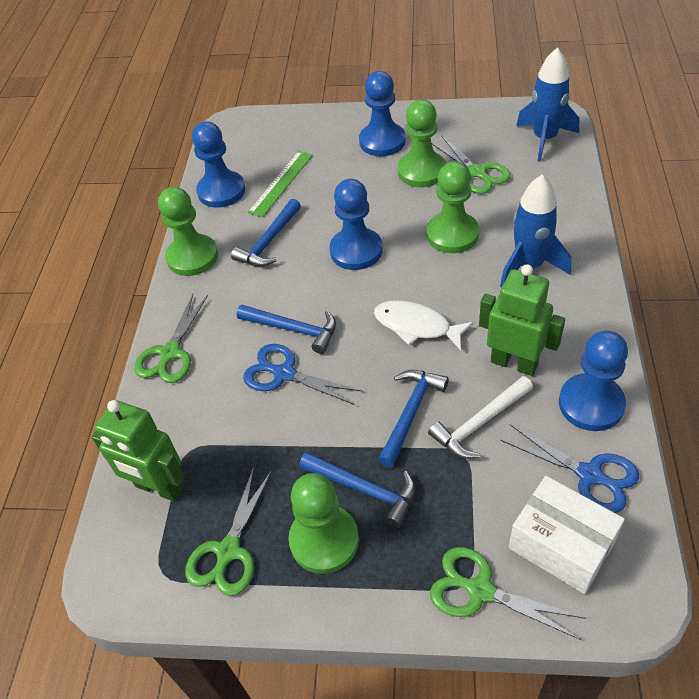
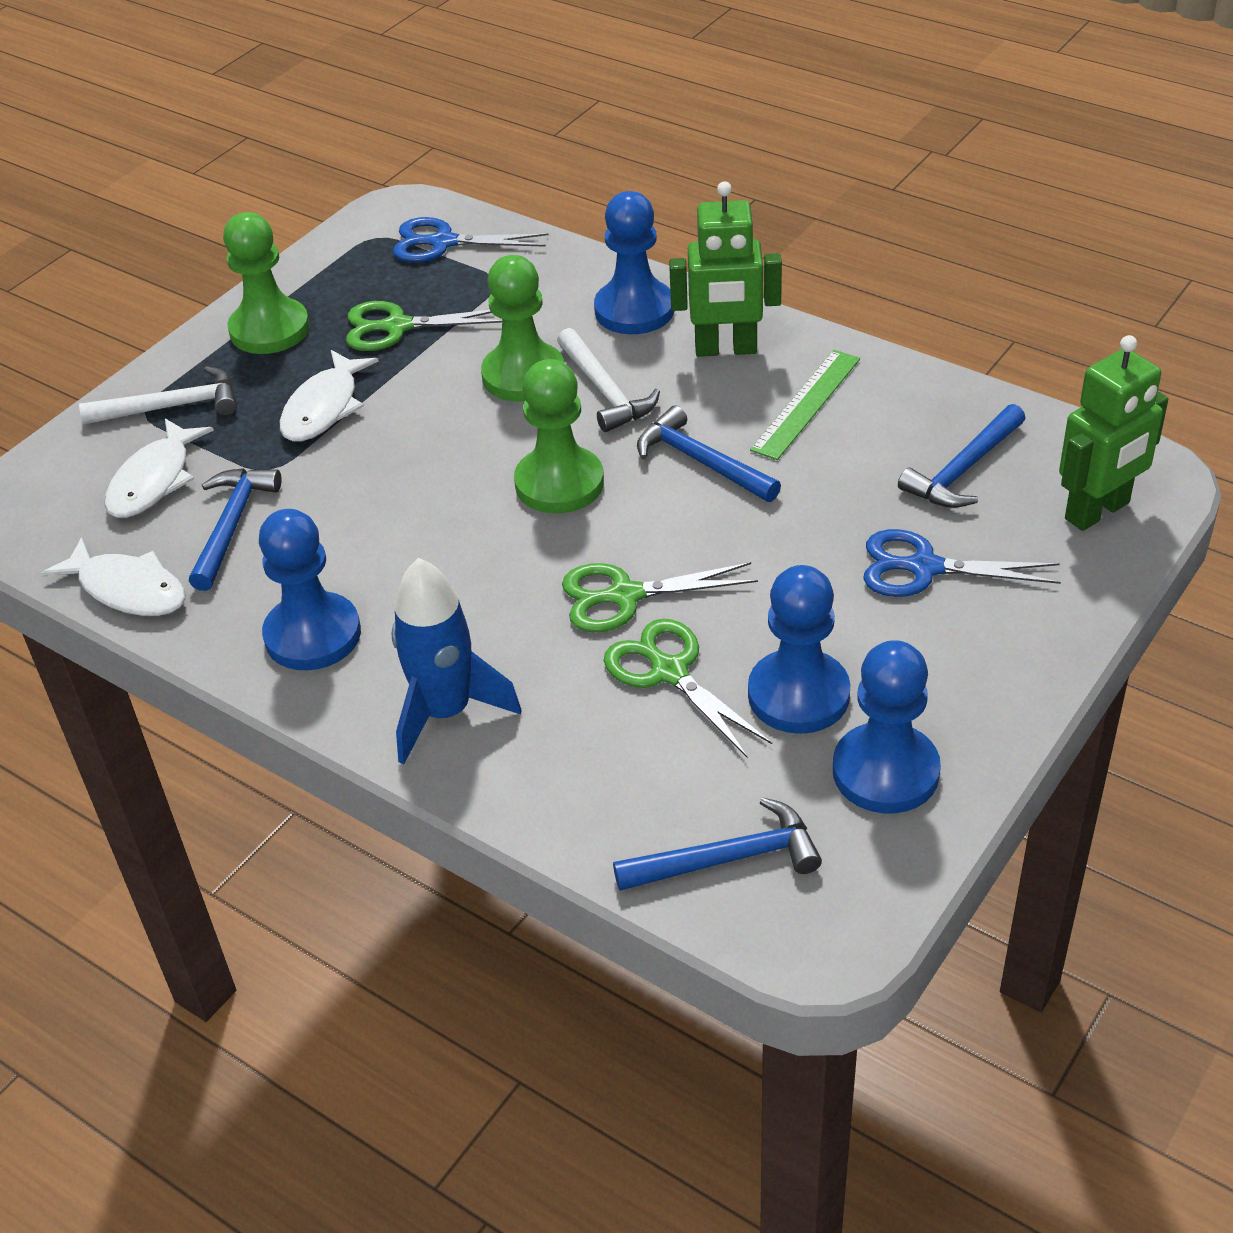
blue rocket: 2 -> 1
green pawn: 4 -> 3
green scissors: 4 -> 3
white box: 1 -> 0
white fish: 1 -> 3
white hammer: 1 -> 2

